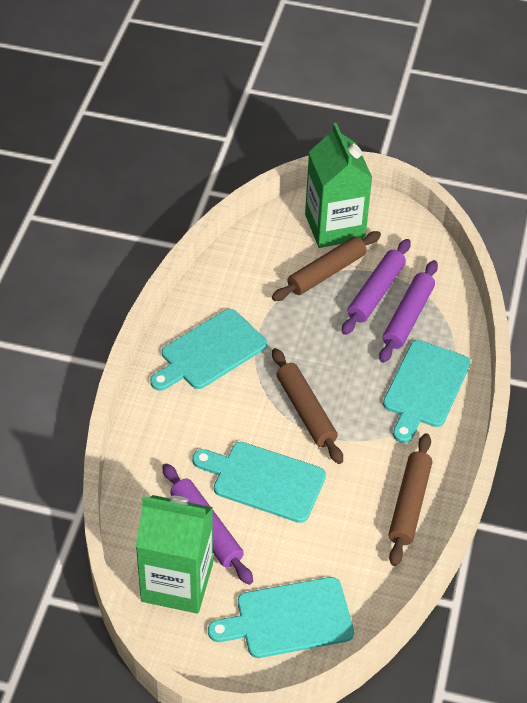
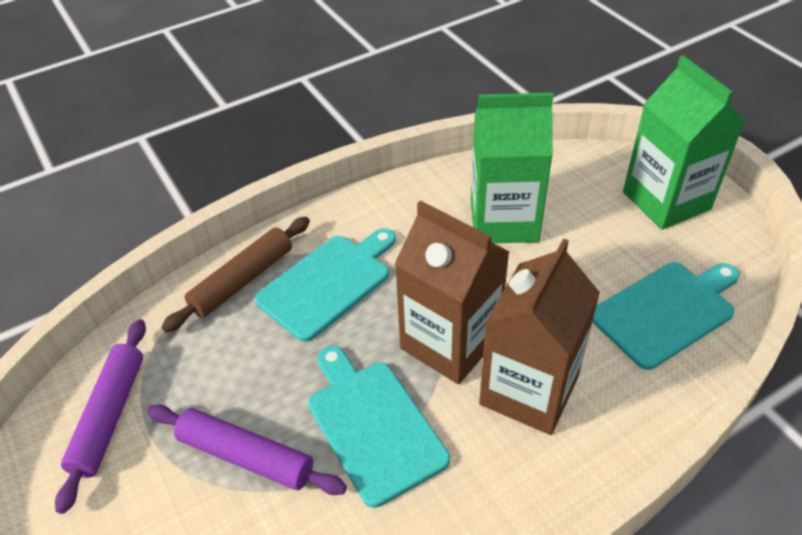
brown carton: 0 -> 2
brown rolling pin: 3 -> 1
purple rolling pin: 3 -> 2
turquoise cutting board: 4 -> 3

